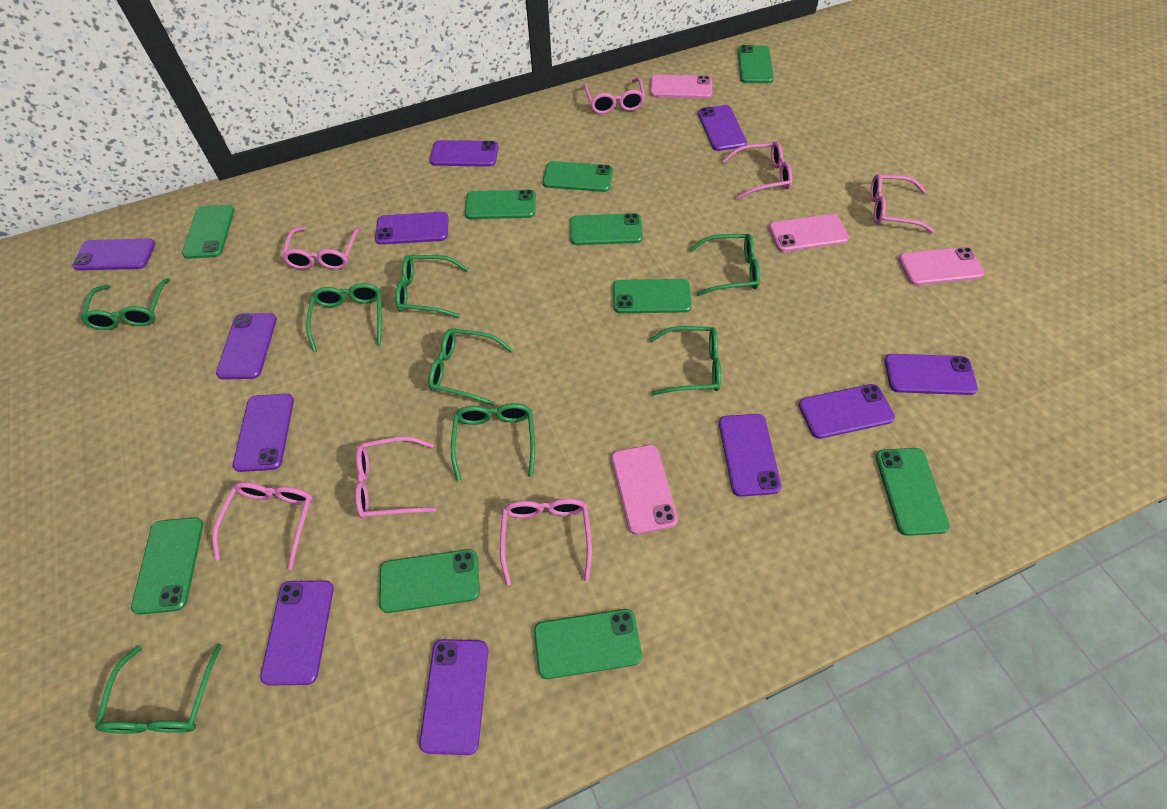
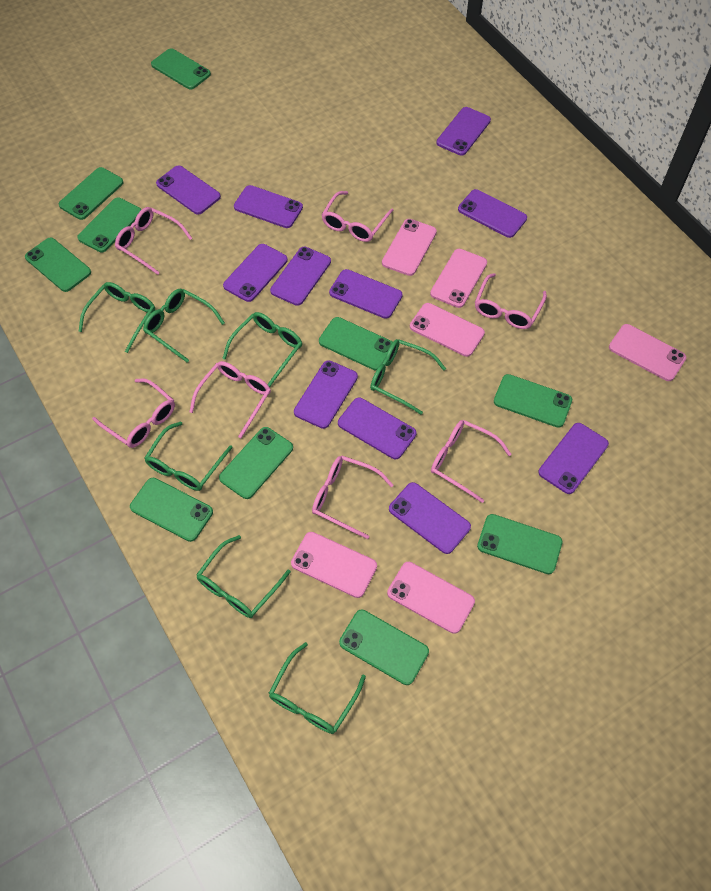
green glasses: 8 -> 7
pink phone: 4 -> 6

